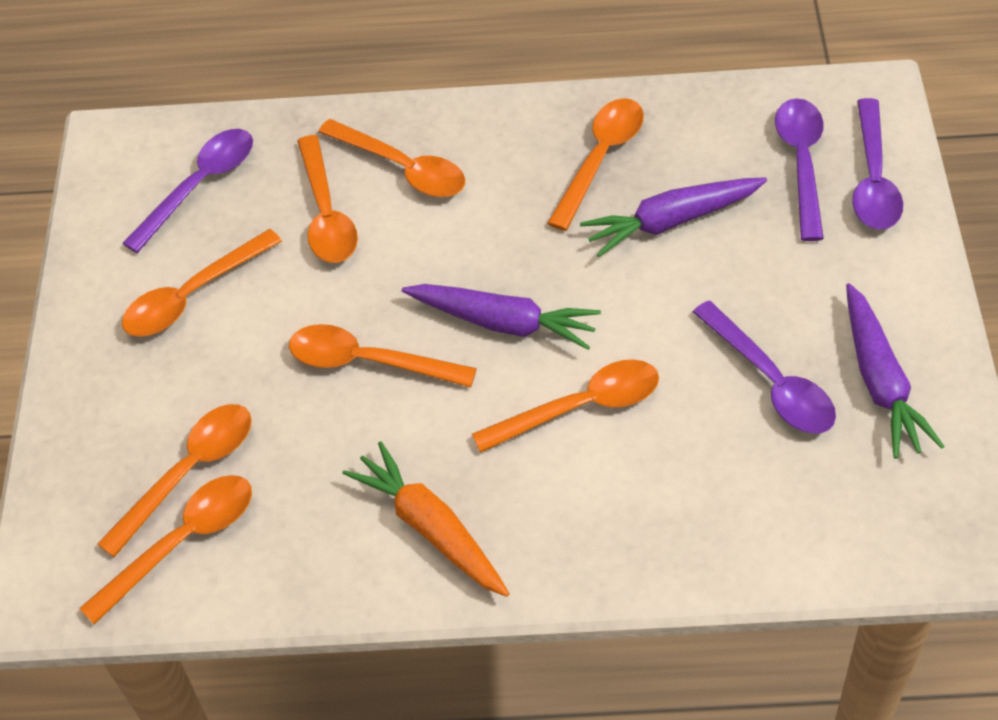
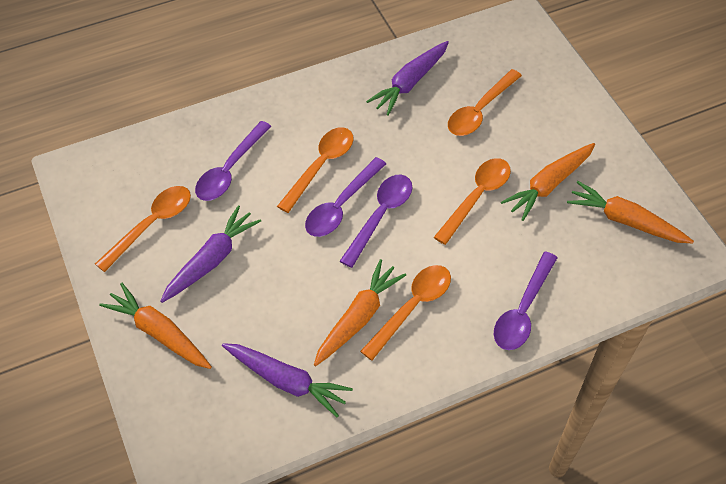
orange carrot: 1 -> 4
orange spoon: 8 -> 5

